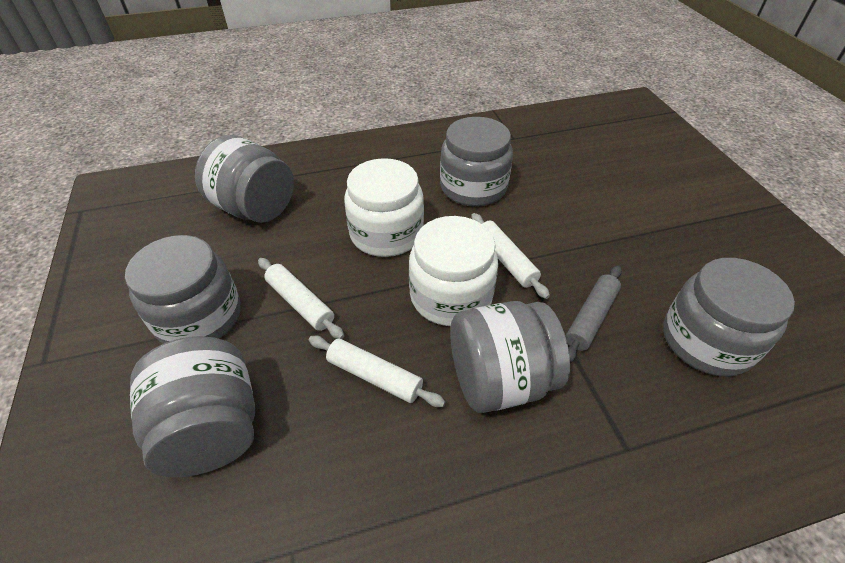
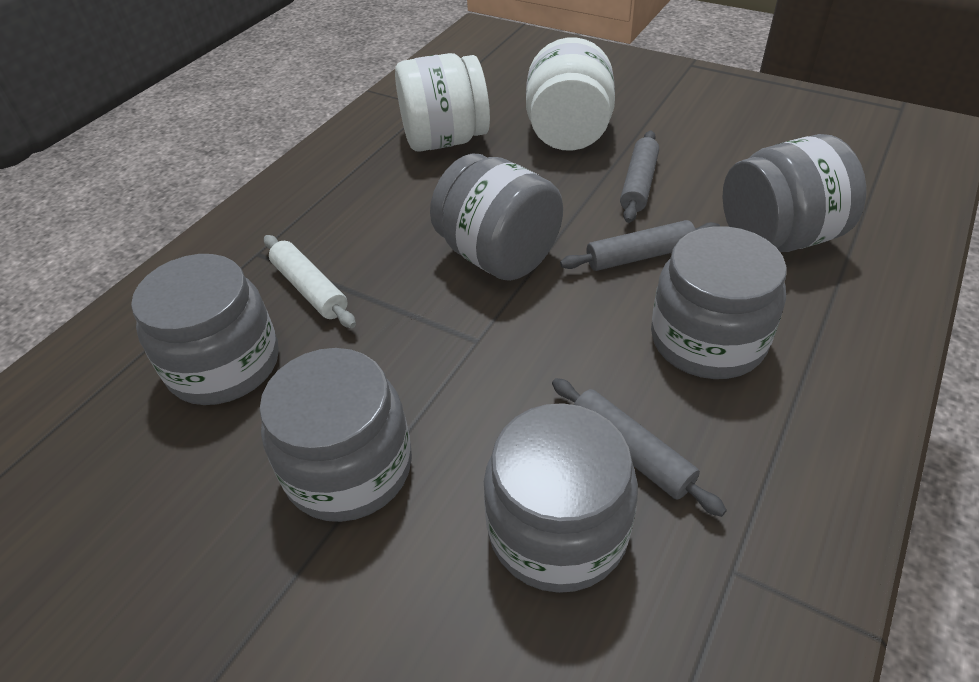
grey rolling pin: 1 -> 3
white rolling pin: 3 -> 1

